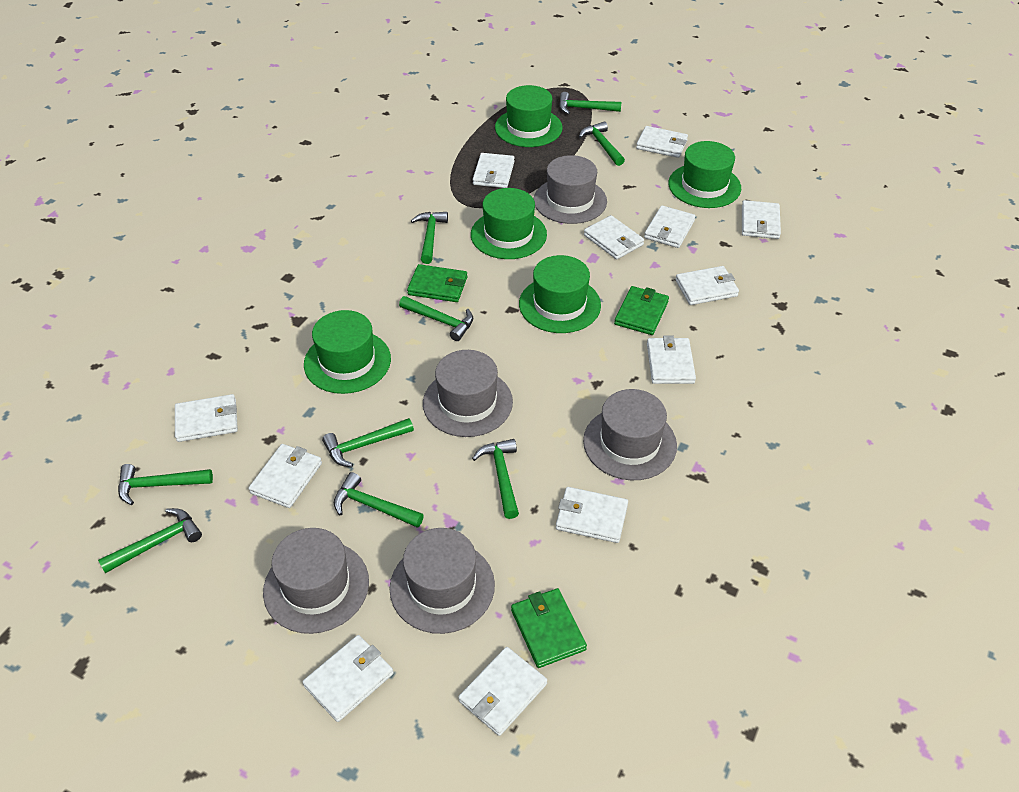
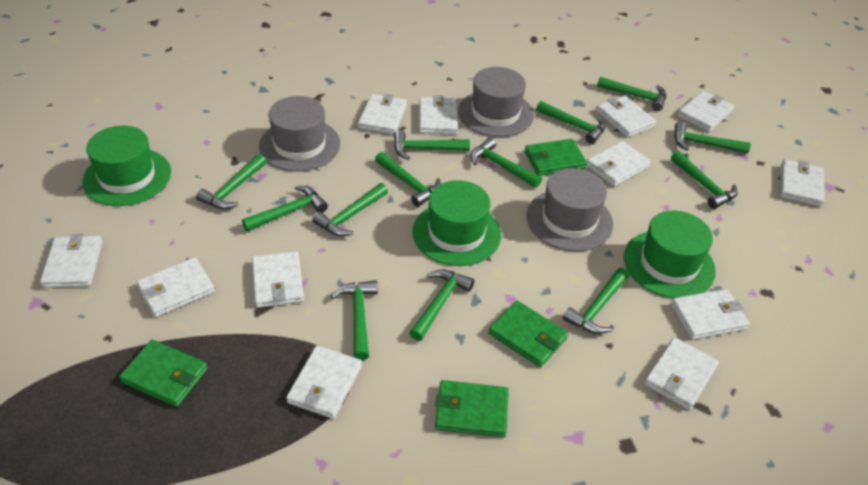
green hammer: 9 -> 13
green hat: 5 -> 3
green wallet: 3 -> 4
grey hat: 5 -> 3

